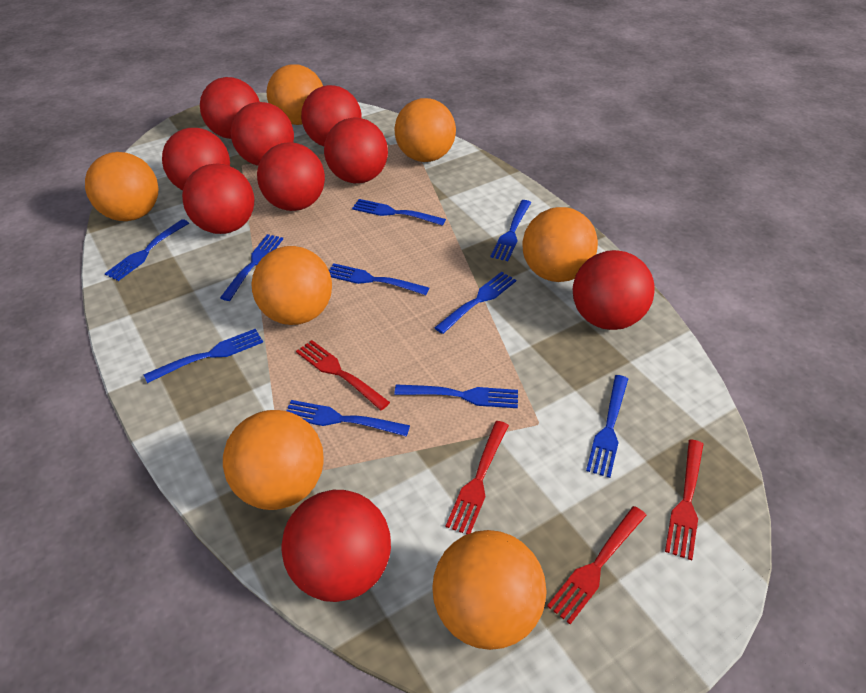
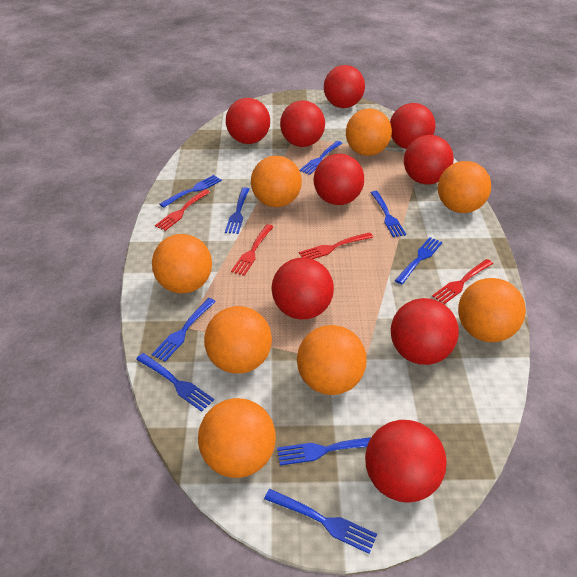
blue fork: 10 -> 9
orange ball: 7 -> 8

